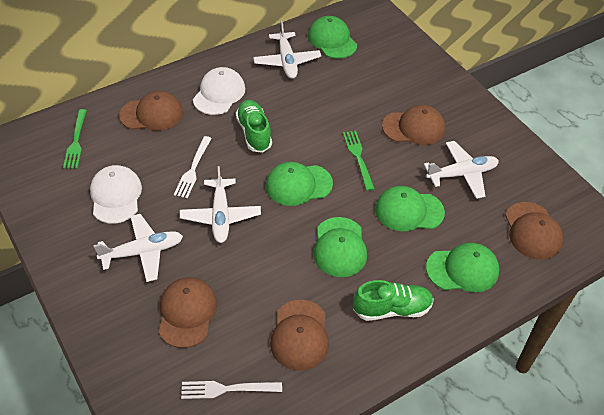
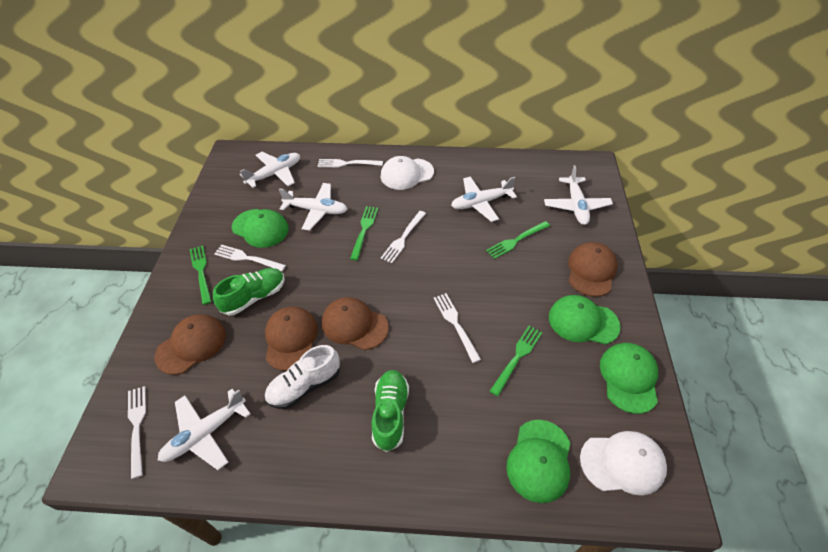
brown cap: 5 -> 4
green cap: 5 -> 4
green fork: 2 -> 4
white fork: 2 -> 5
white plane: 4 -> 5
white shoe: 0 -> 1

